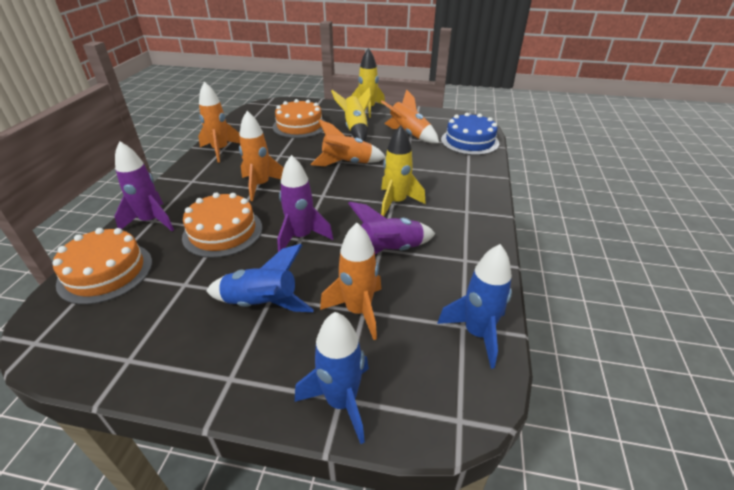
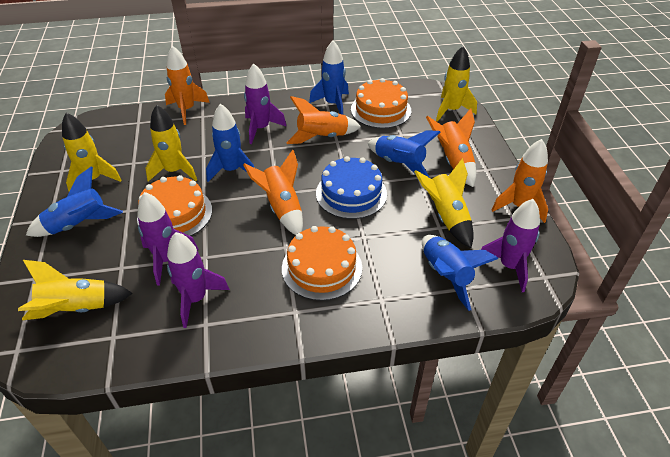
blue rocket: 3 -> 5
purple rocket: 3 -> 4
yellow rocket: 3 -> 5

